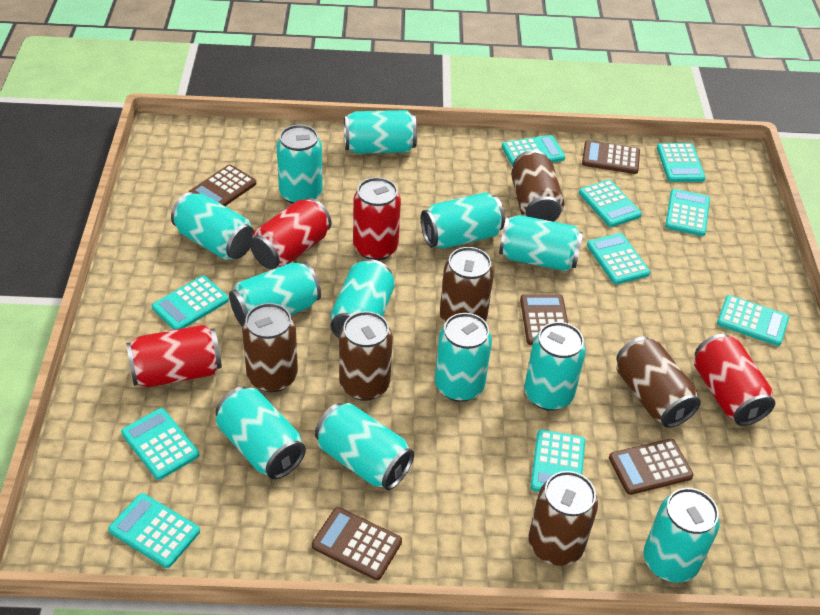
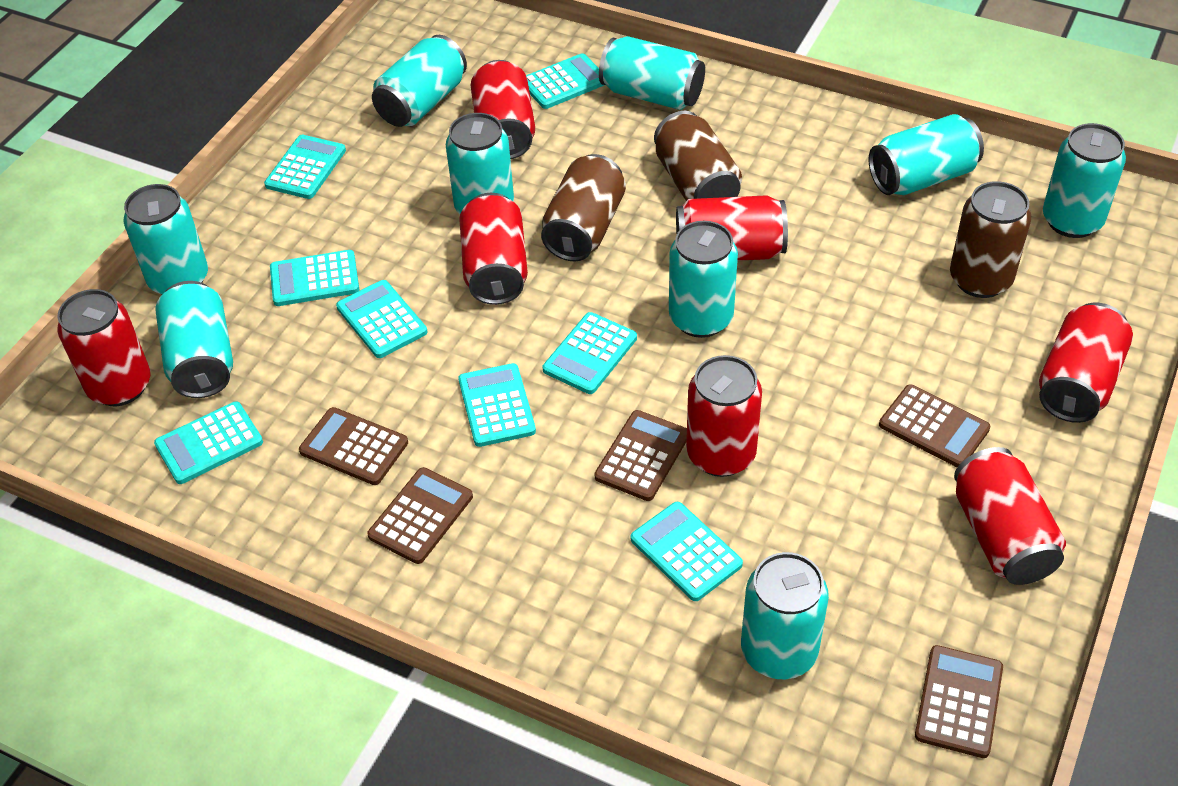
brown can: 6 -> 3
red can: 4 -> 7
turquoise calculator: 10 -> 8
turquoise can: 12 -> 9

